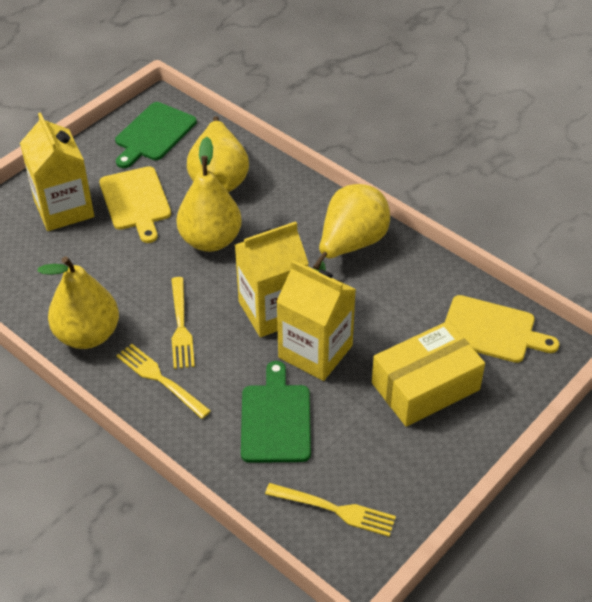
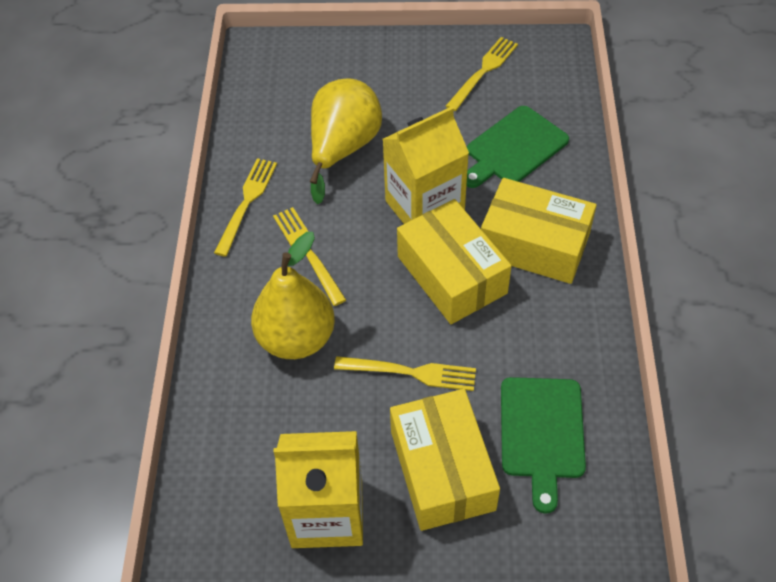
yellow box: 1 -> 3
yellow carton: 3 -> 2
yellow cutting board: 2 -> 0
yellow fork: 3 -> 4
yellow pear: 4 -> 2

